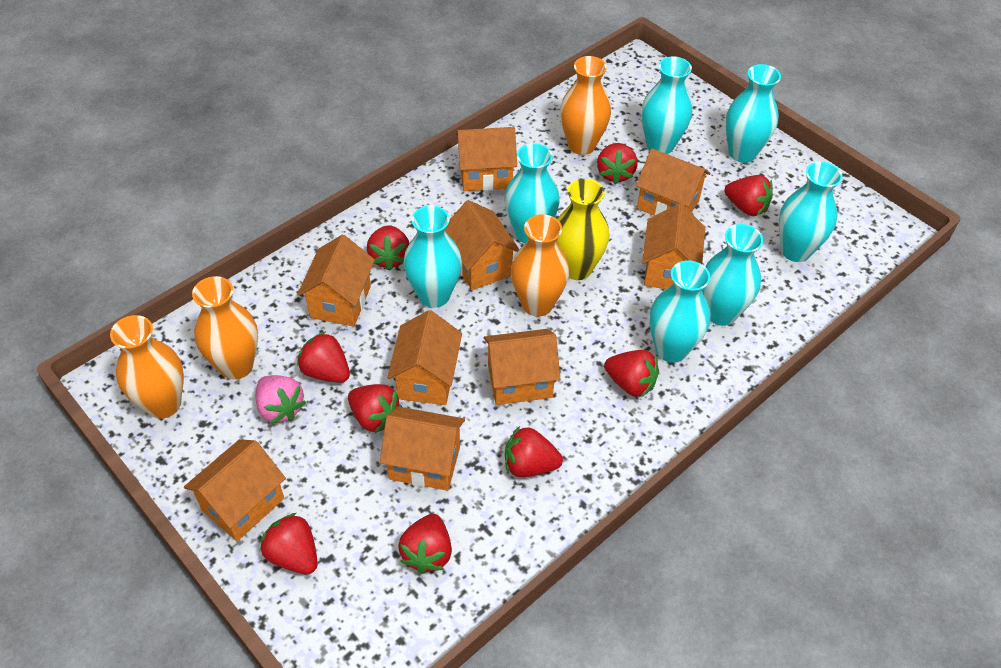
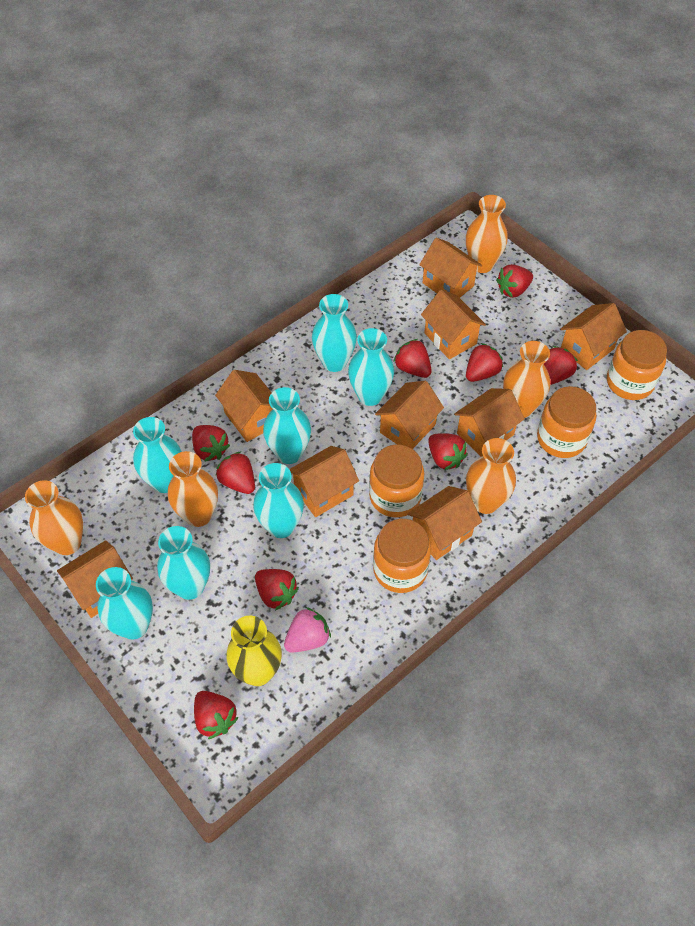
orange jar: 0 -> 4
orange vase: 4 -> 5

